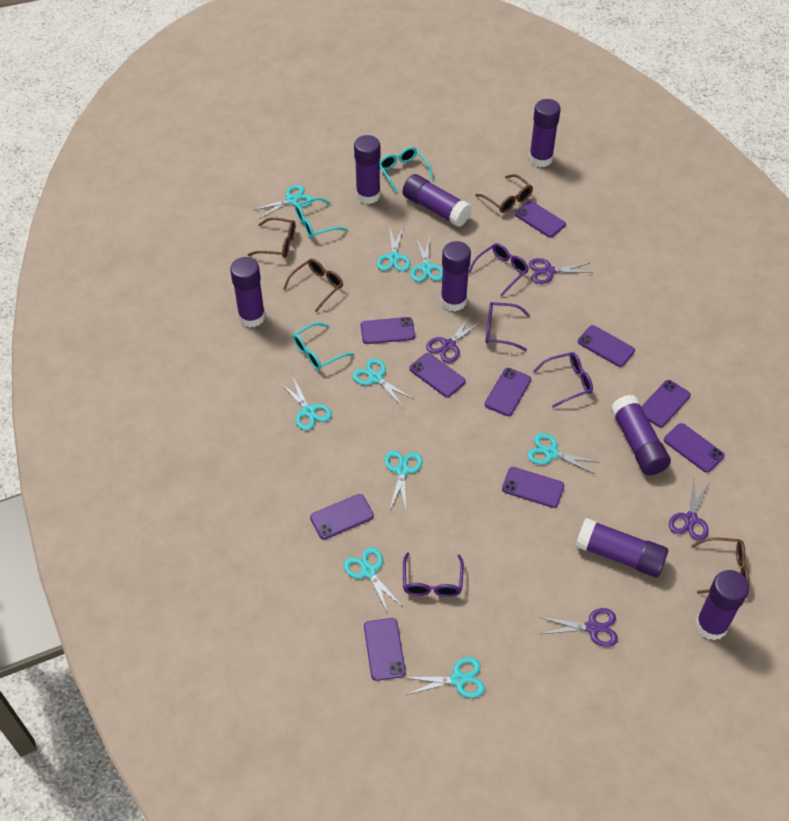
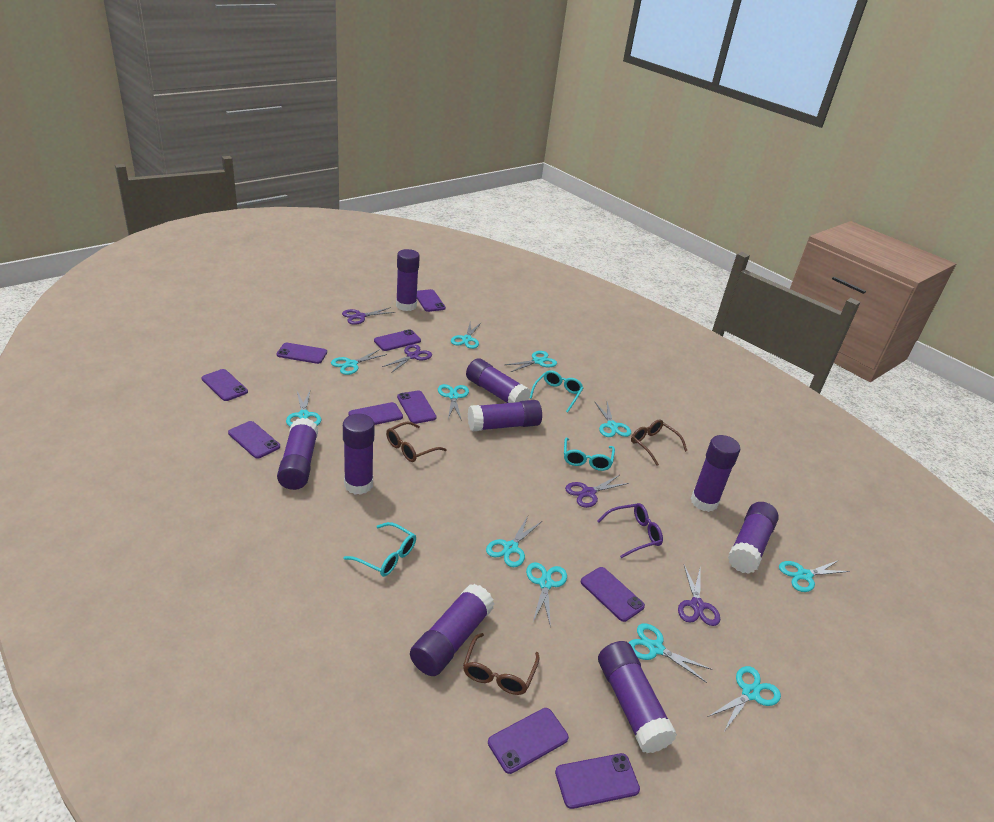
brown glasses: 4 -> 3
purple glasses: 4 -> 1
purple glue stick: 8 -> 9
turquoise scissors: 9 -> 11

